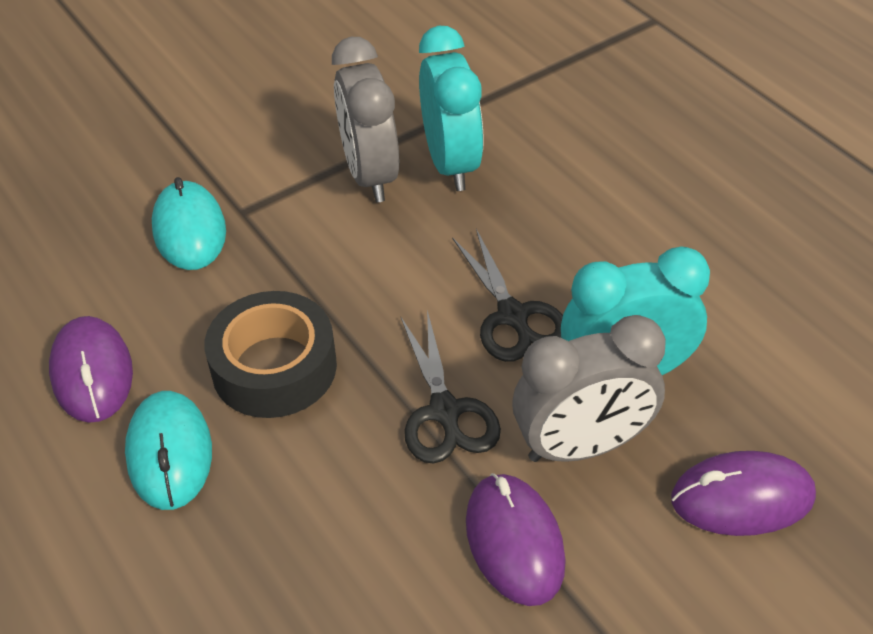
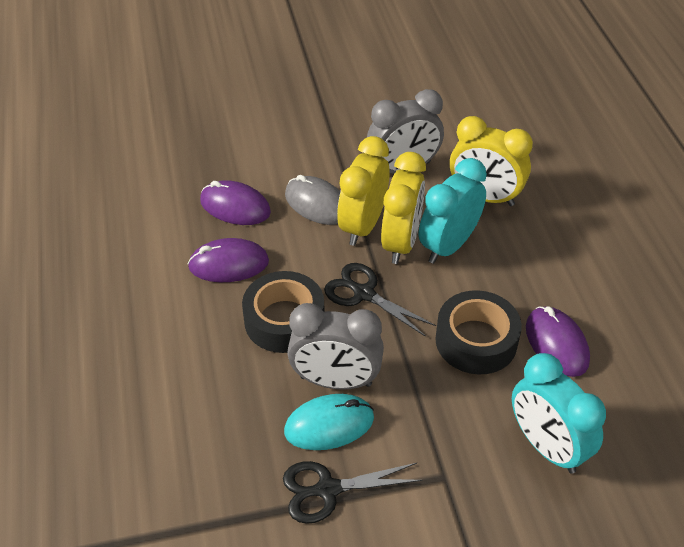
black tape: 1 -> 2
grey mouse: 0 -> 1
turquoise mouse: 2 -> 1
yellow clock: 0 -> 3

